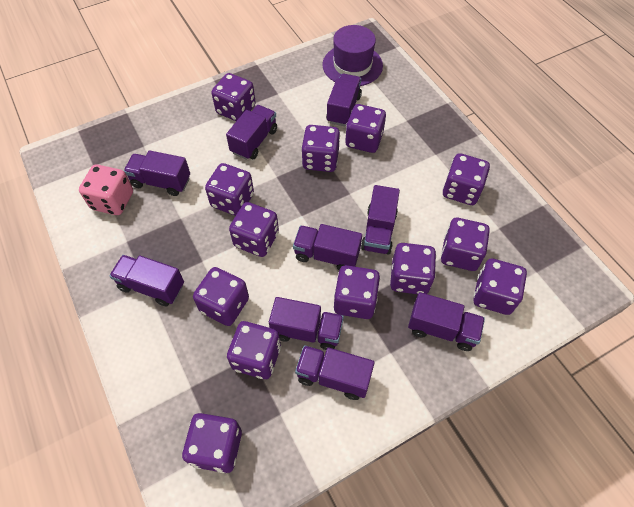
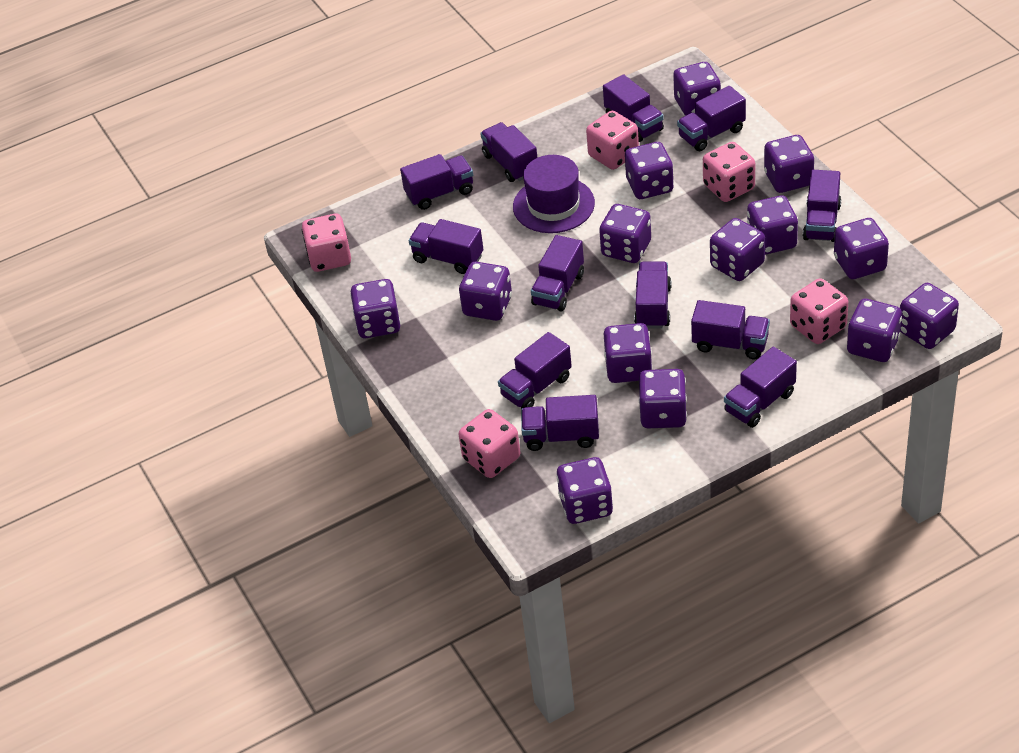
pink dice: 1 -> 5
purple dice: 13 -> 14
purple truck: 9 -> 12

